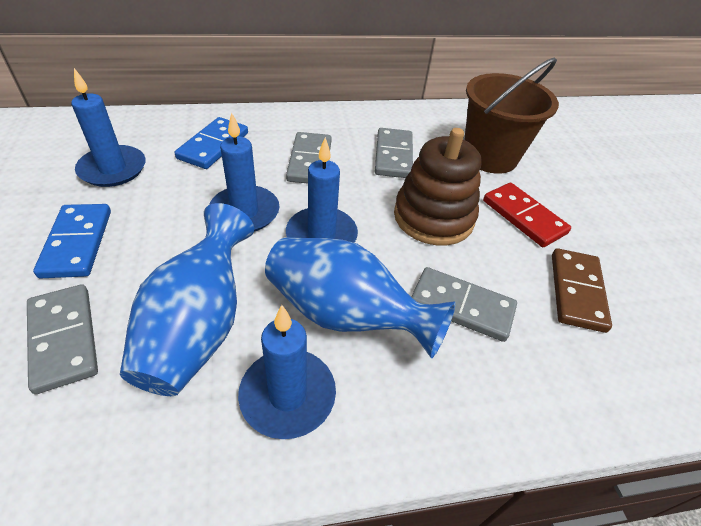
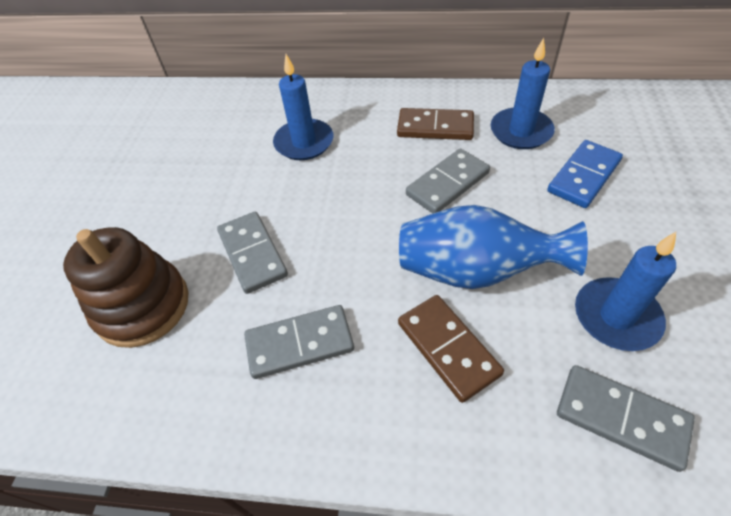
blue candle: 4 -> 3
blue domino: 2 -> 1
blue vase: 2 -> 1
brown bucket: 1 -> 0
brown domino: 1 -> 2
red domino: 1 -> 0

